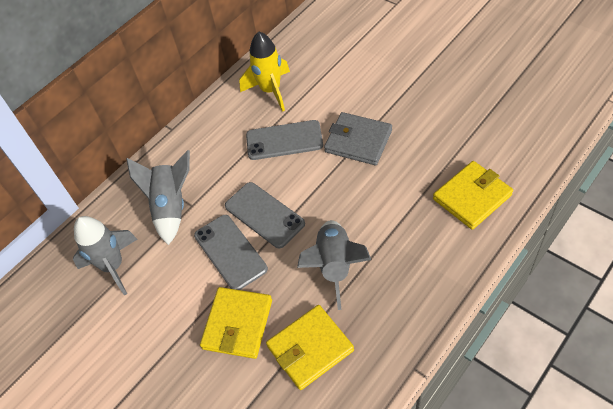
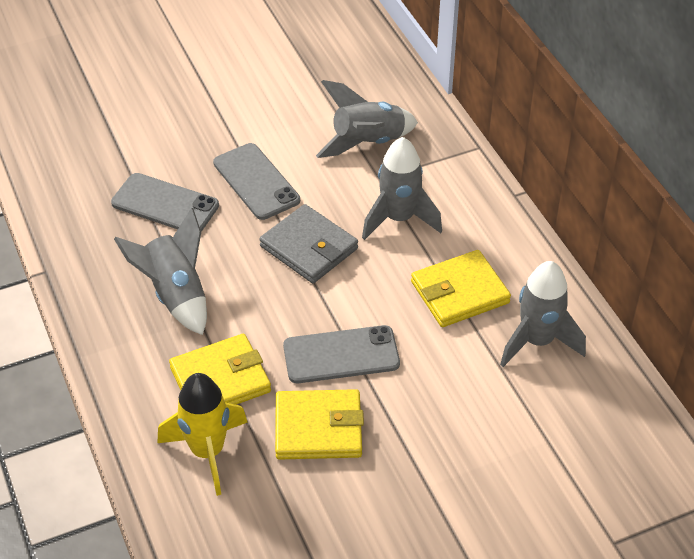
grey rocket: 3 -> 4

